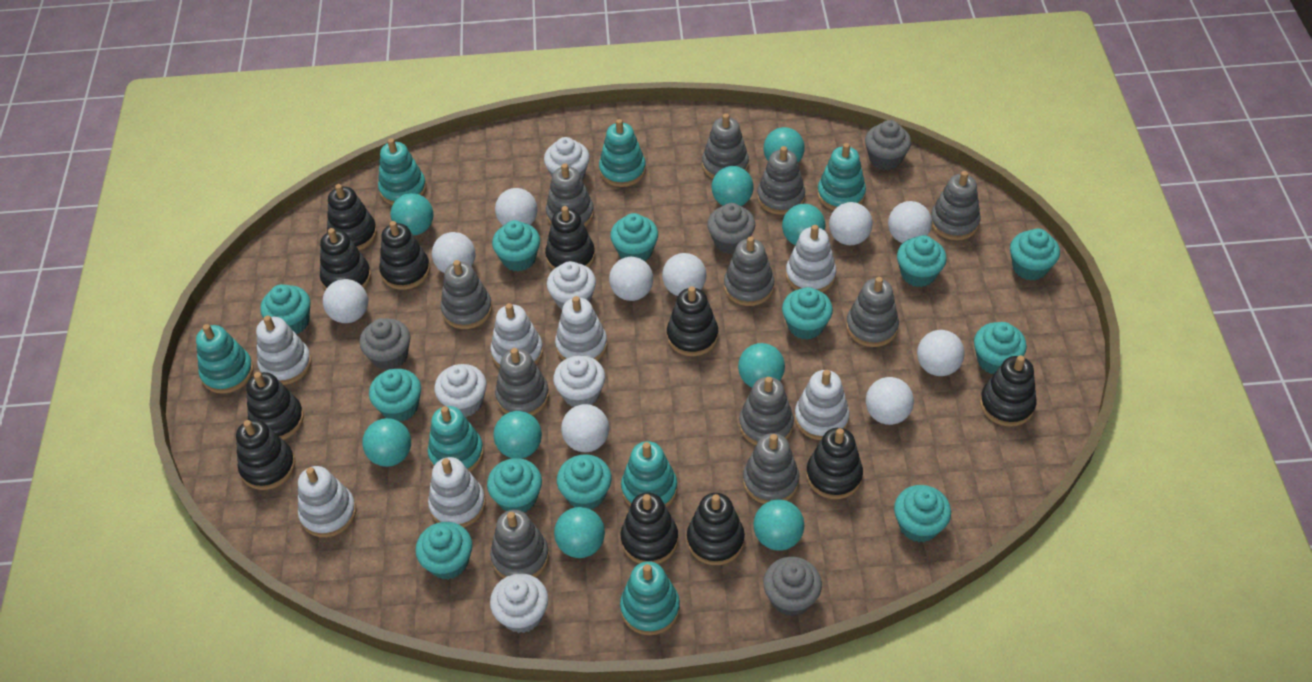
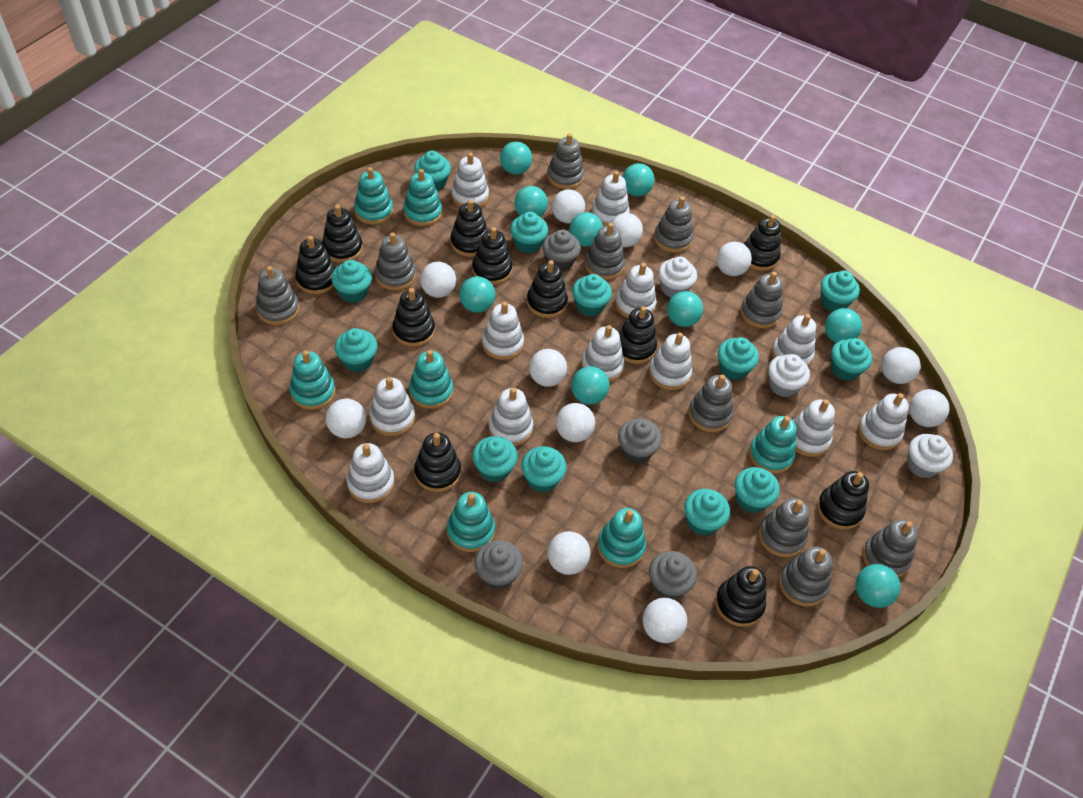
grey stacking toy: 11 -> 10
white ball: 10 -> 11
white cupcake: 5 -> 3
white stacking toy: 7 -> 12

